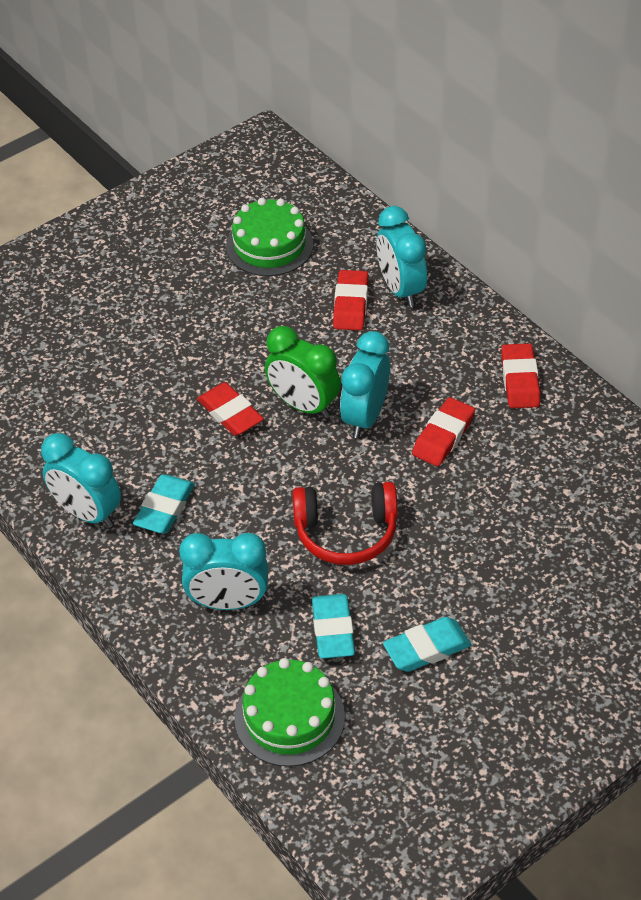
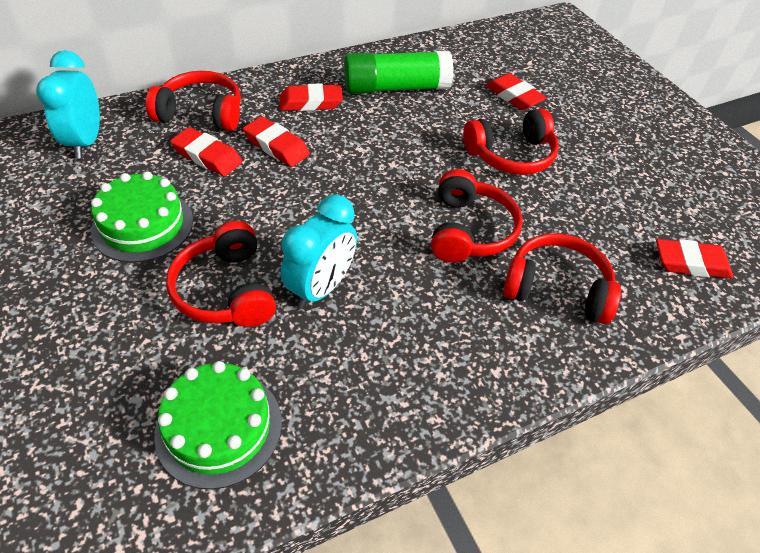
green clock: 1 -> 0
green glue stick: 0 -> 1
red eraser: 4 -> 5
red headphones: 1 -> 5
turquoise clock: 4 -> 2
turquoise eraser: 3 -> 0

